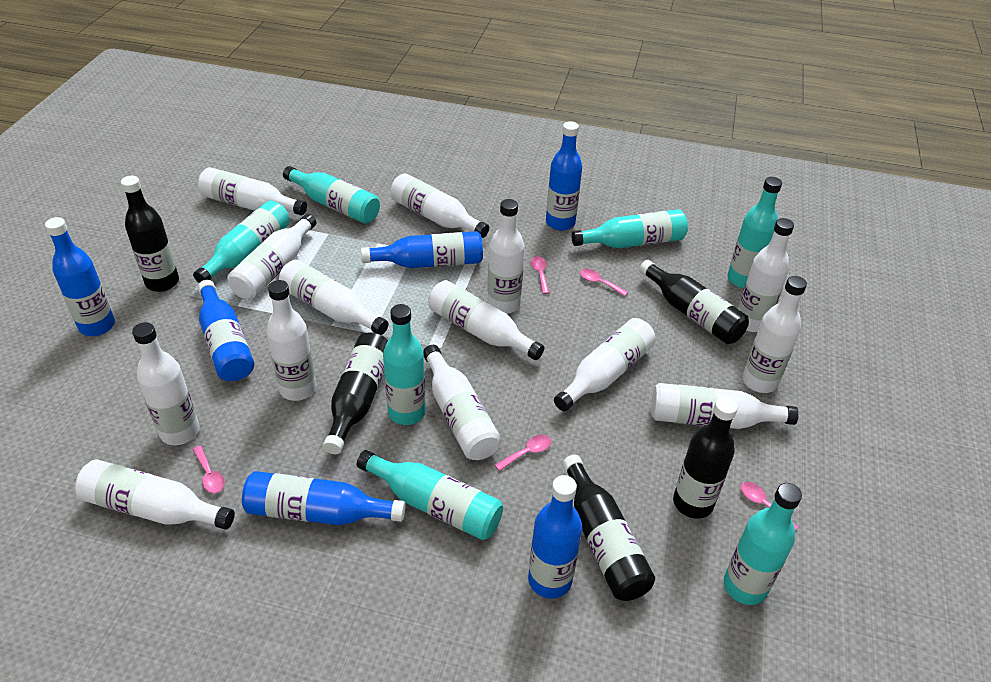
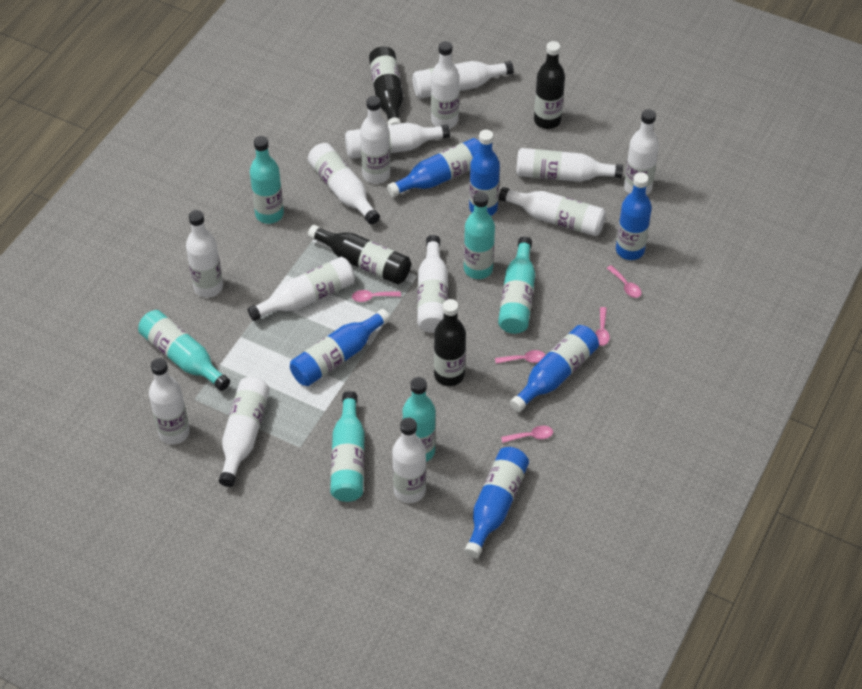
black bottle: 5 -> 4
turquoise bottle: 7 -> 6

